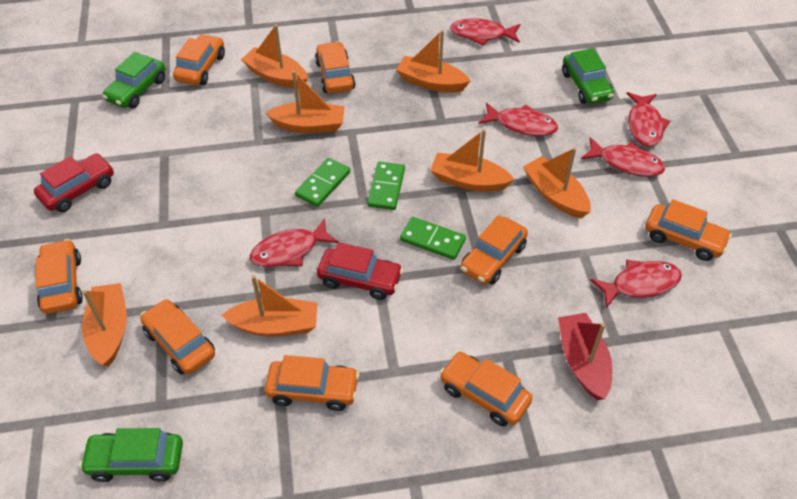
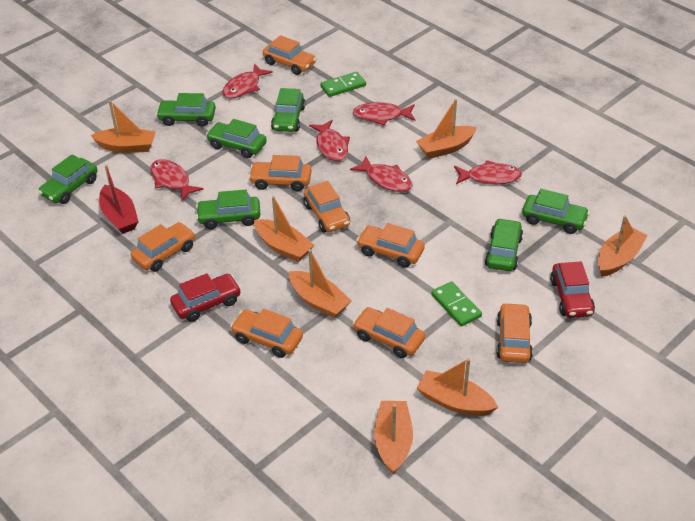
green car: 3 -> 7
green domino: 3 -> 2

